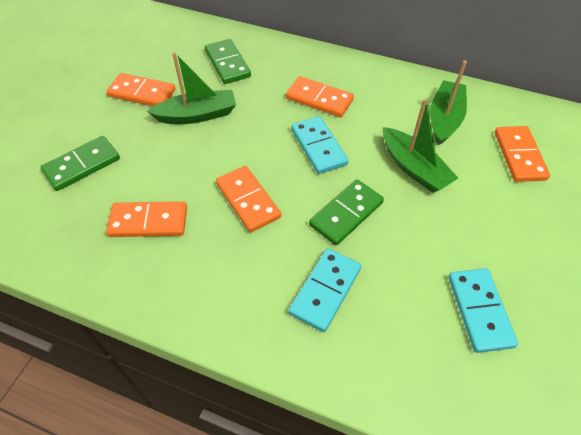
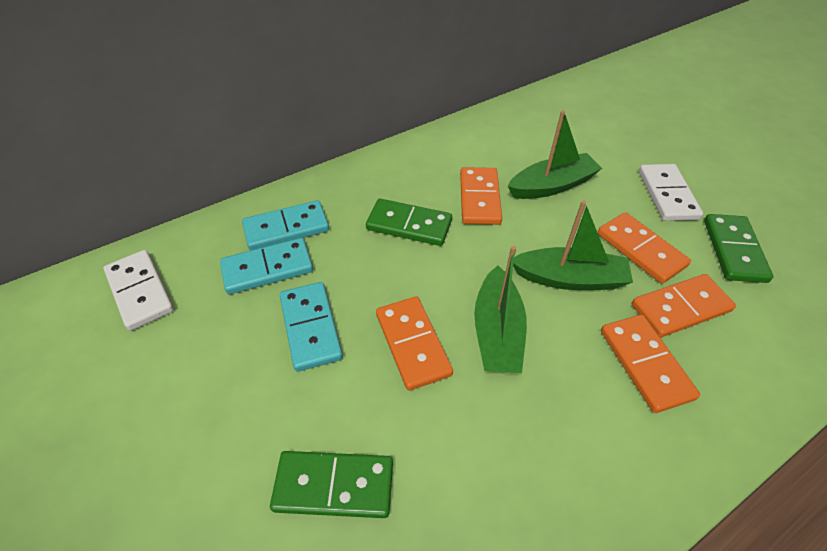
white domino: 0 -> 2

